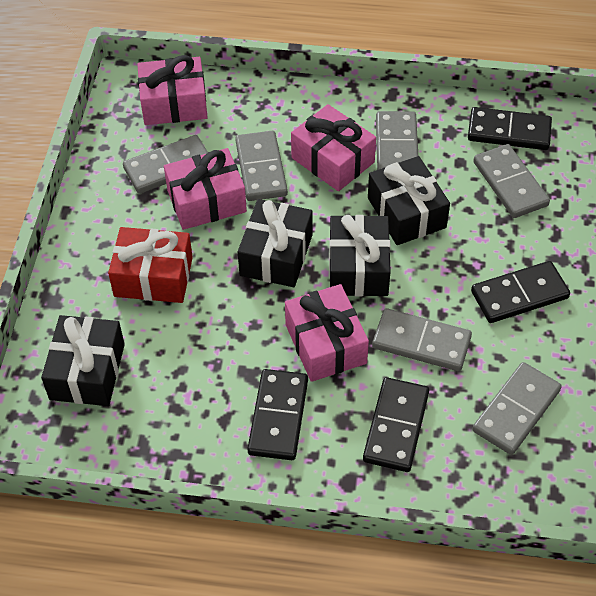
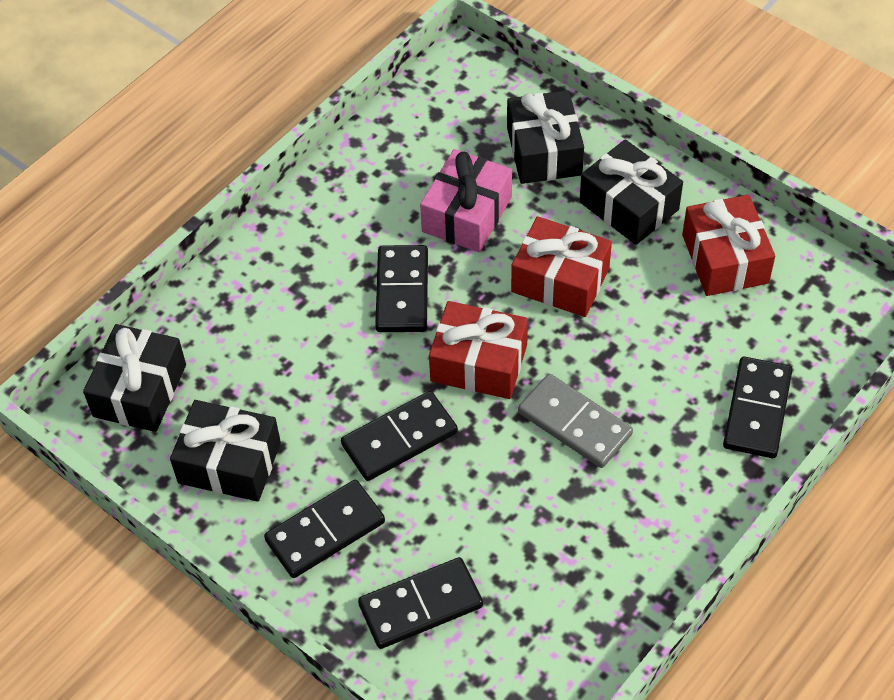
black domino: 4 -> 5
grey domino: 6 -> 1
pink gift: 4 -> 1
red gift: 1 -> 3

